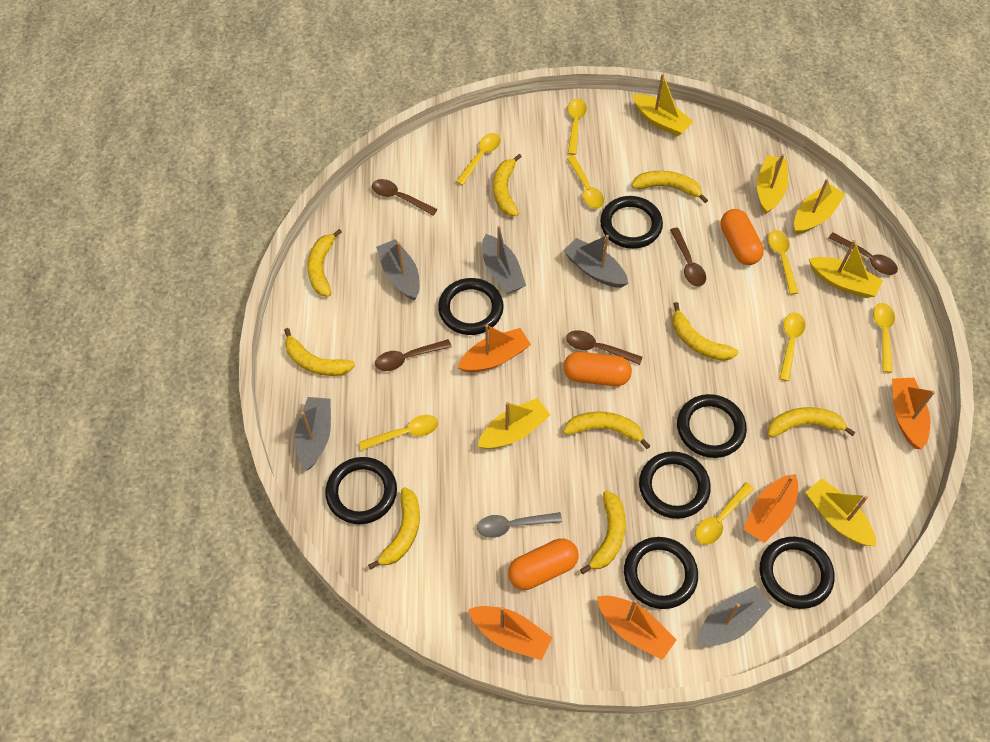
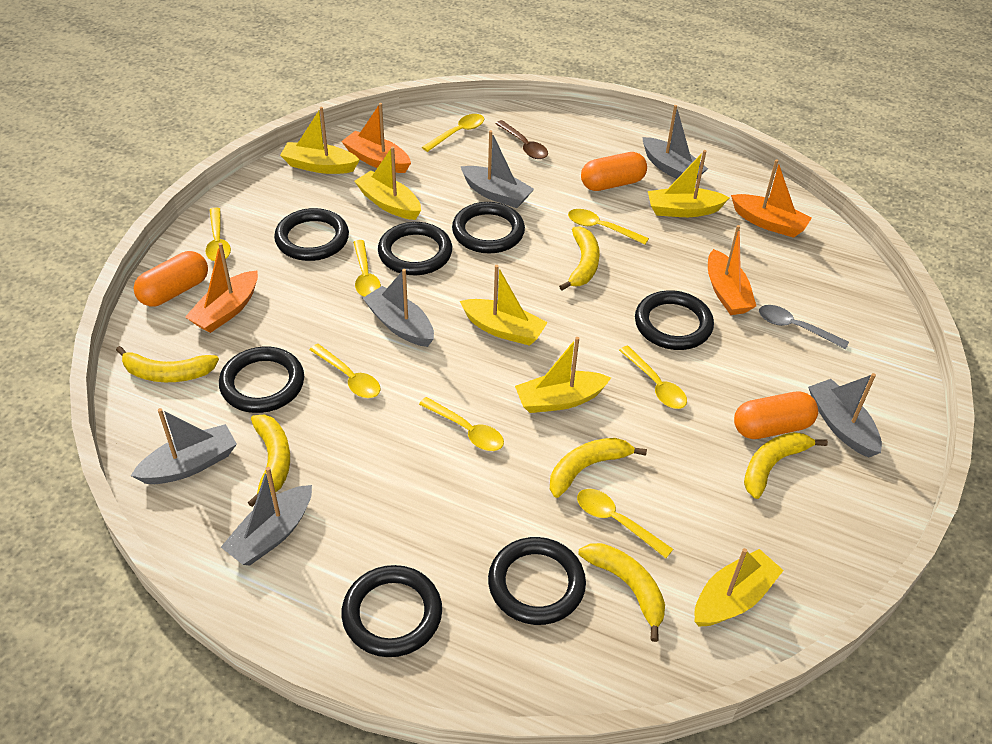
brown spoon: 5 -> 1
grey boat: 5 -> 6
orange boat: 5 -> 4
yellow banana: 9 -> 6

